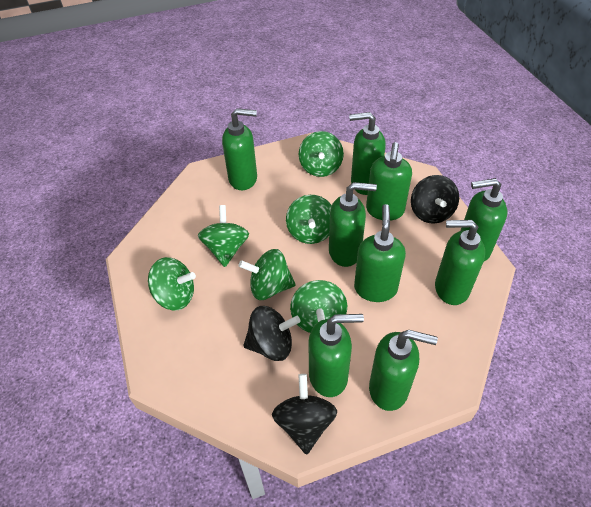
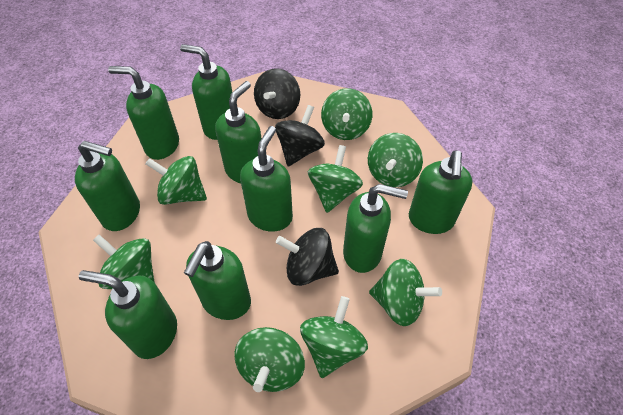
green spinning top: 6 -> 8

